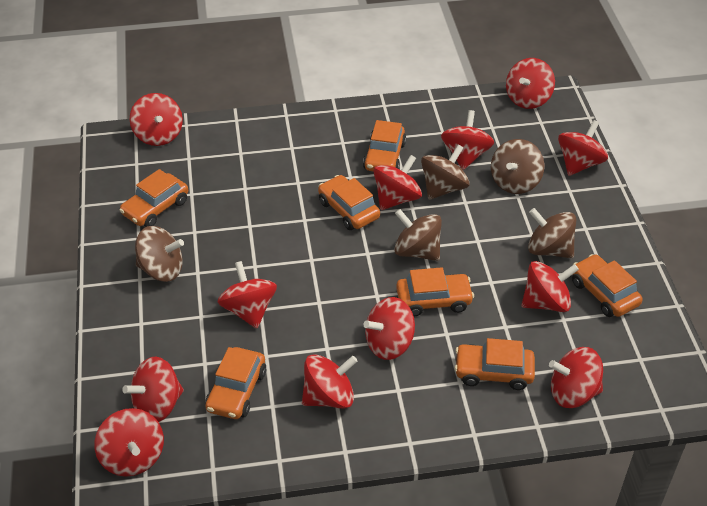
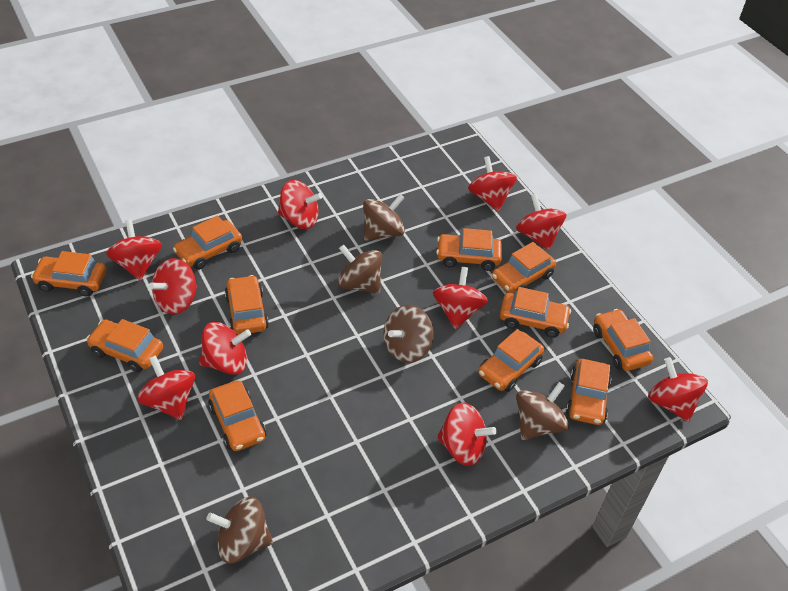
orange car: 7 -> 11
red spinning top: 12 -> 10

